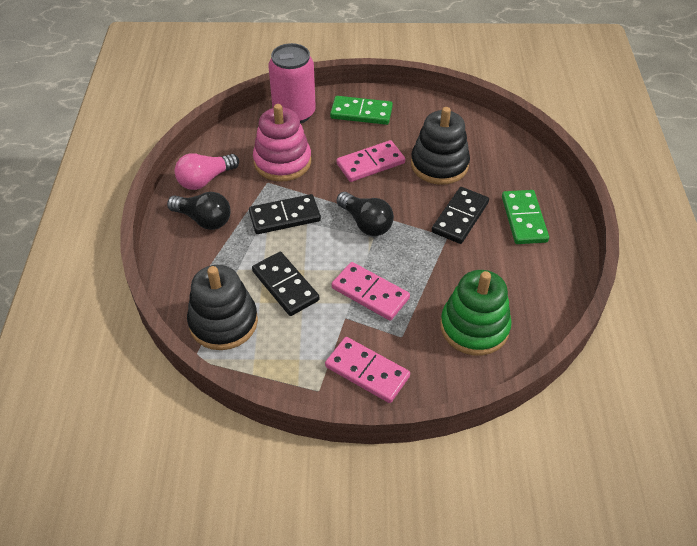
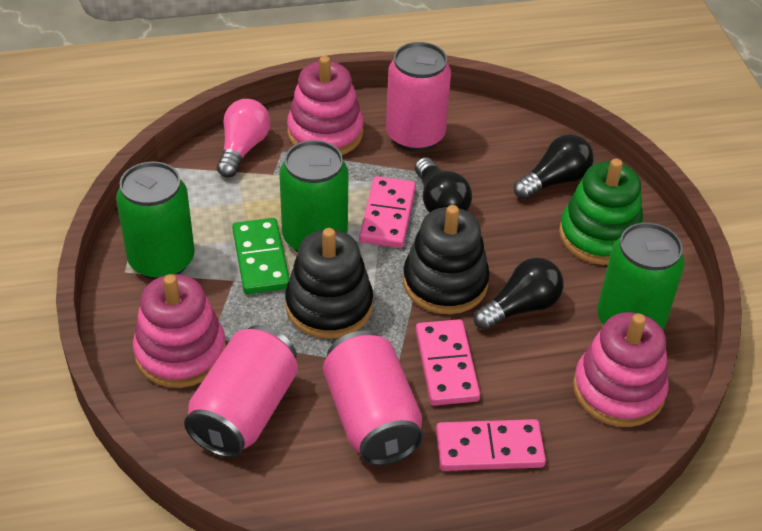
black domino: 3 -> 0
black light bulb: 2 -> 3
green can: 0 -> 3
green domino: 2 -> 1
pink can: 1 -> 3
pink stacking toy: 1 -> 3

